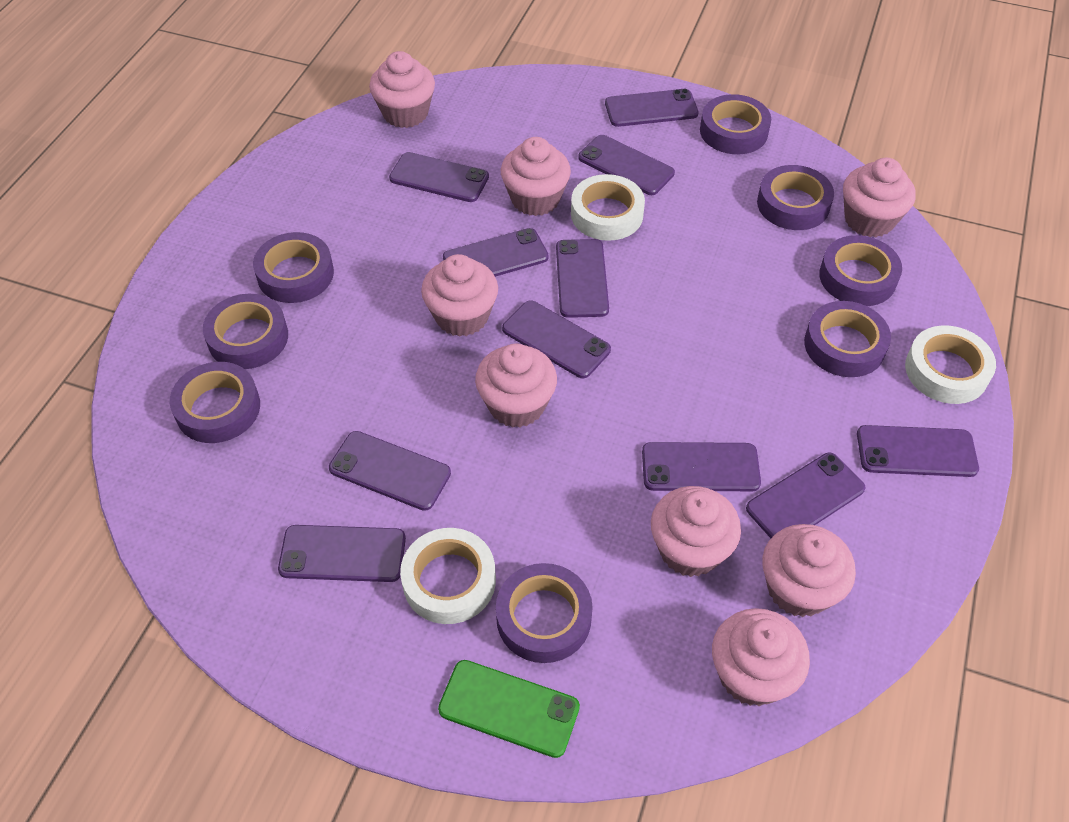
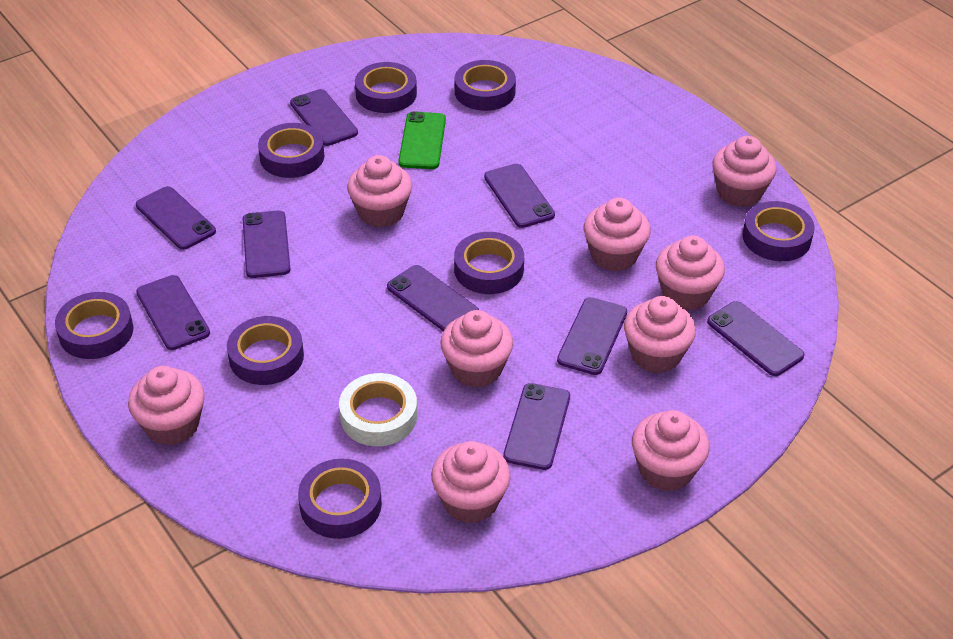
pink cupcake: 8 -> 9
purple phone: 11 -> 9
white tape: 3 -> 1

